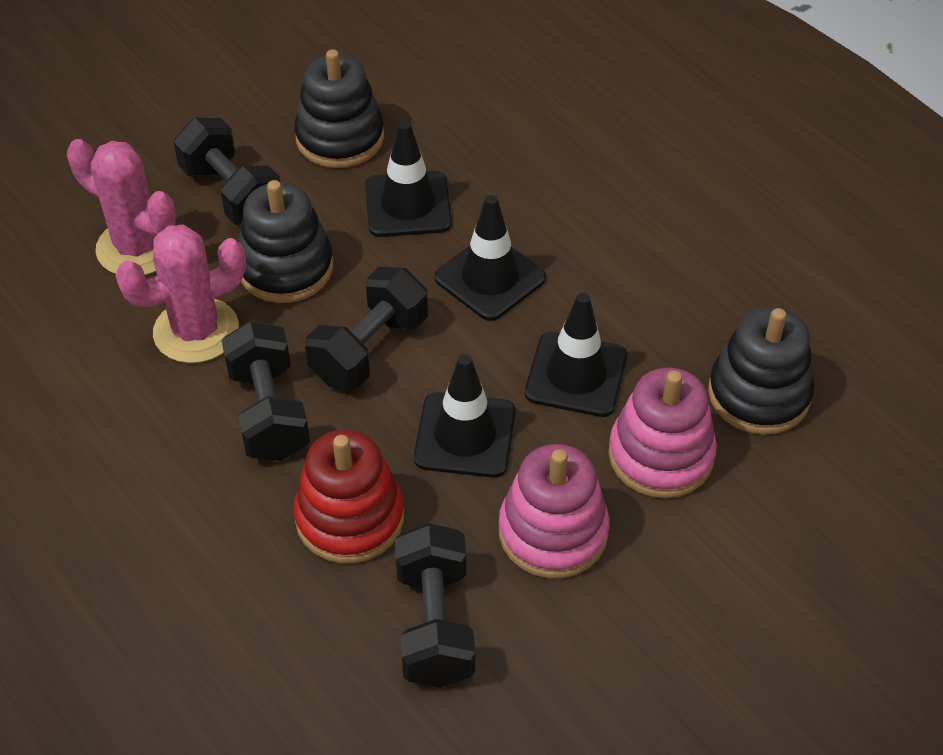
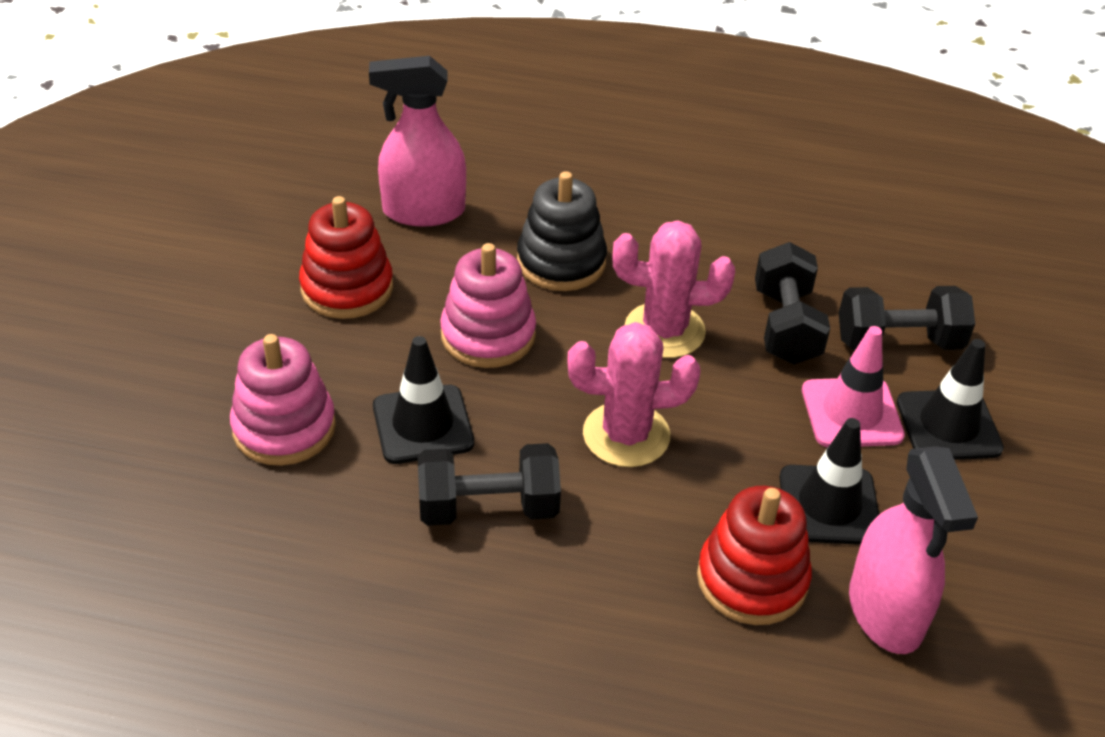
black dumbbell: 4 -> 3
black stacking toy: 3 -> 1
black traffic cone: 4 -> 3
pink spray bottle: 0 -> 2
pink traffic cone: 0 -> 1
red stacking toy: 1 -> 2

